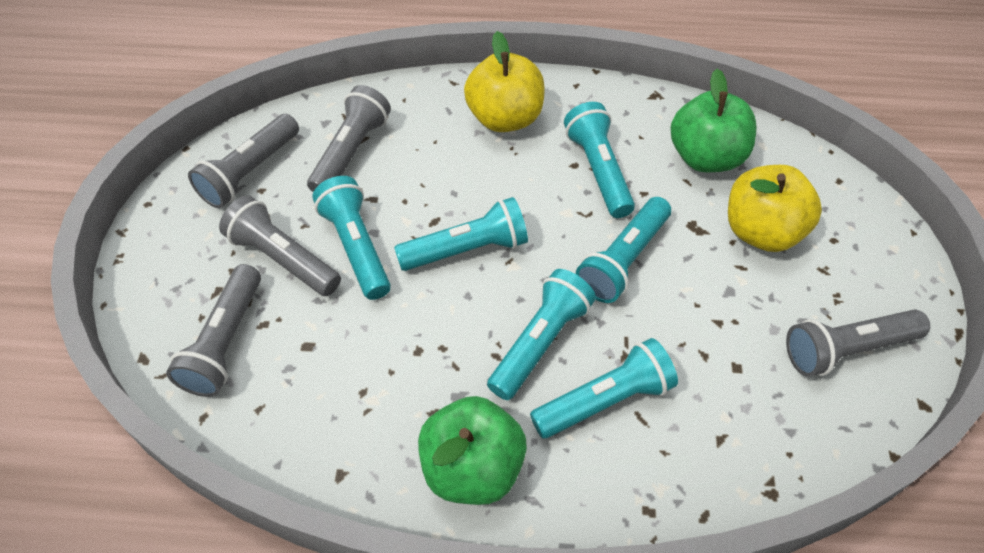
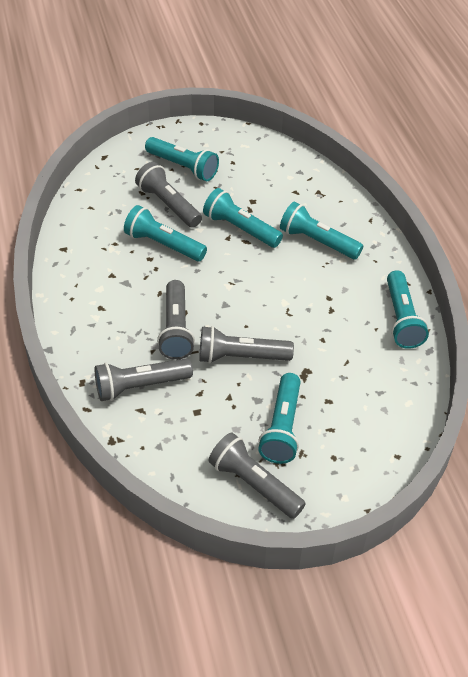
green apple: 2 -> 0
yellow apple: 2 -> 0

